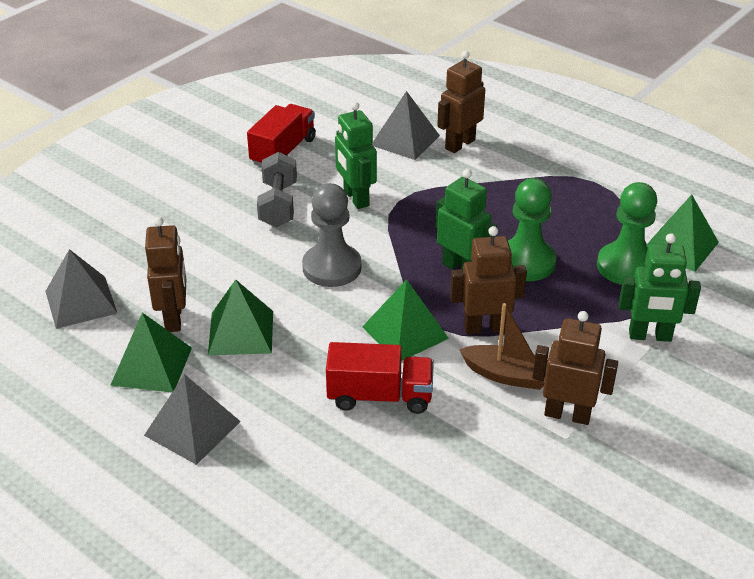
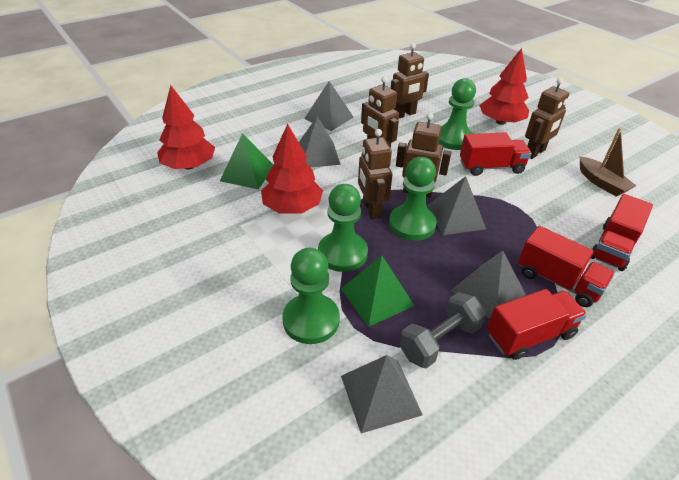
brown robot: 4 -> 5
green pawn: 2 -> 4
green pyramid: 4 -> 2
green robot: 3 -> 0
grey pawn: 1 -> 0
grey pyramid: 3 -> 5
red tree: 0 -> 3
red truck: 2 -> 4

